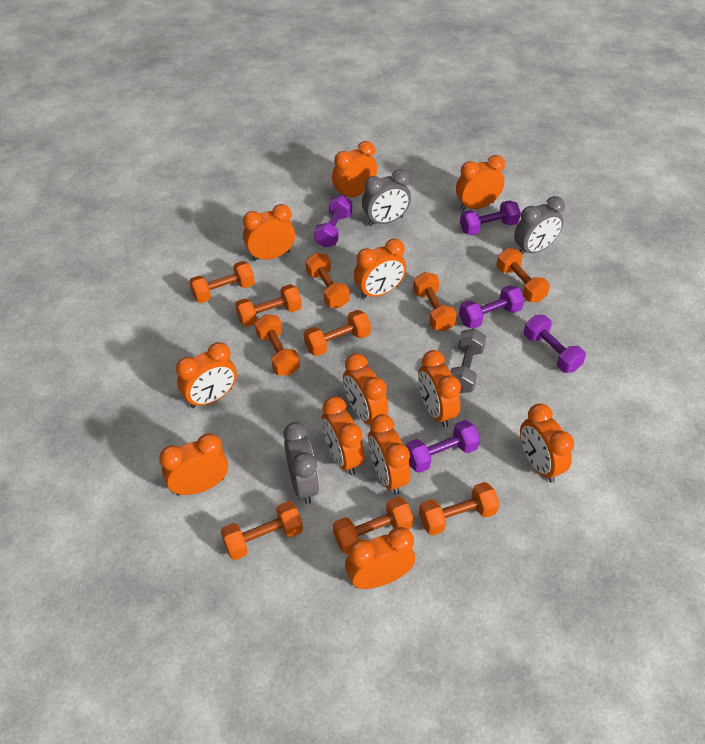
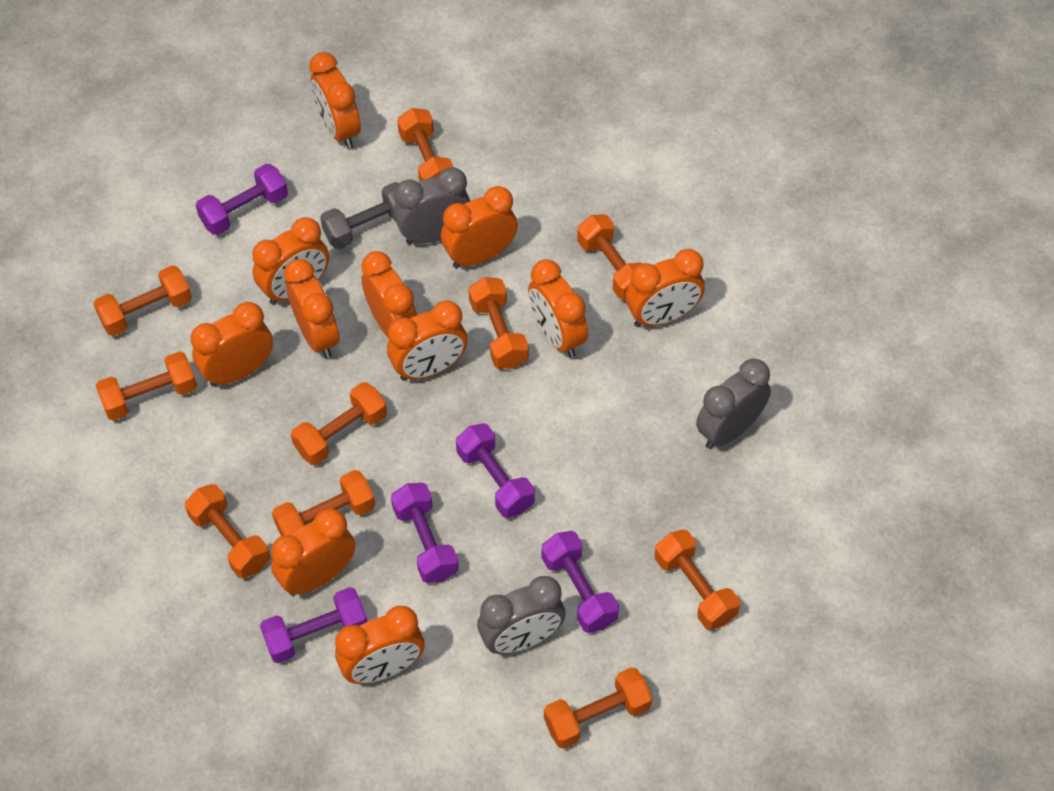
orange clock: 12 -> 11

